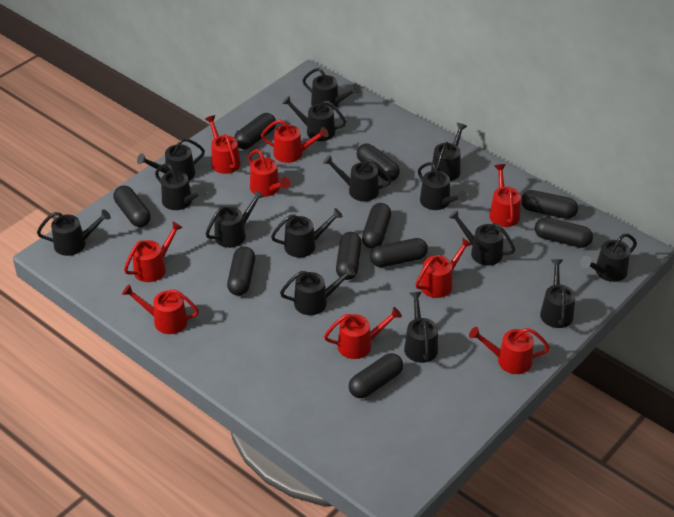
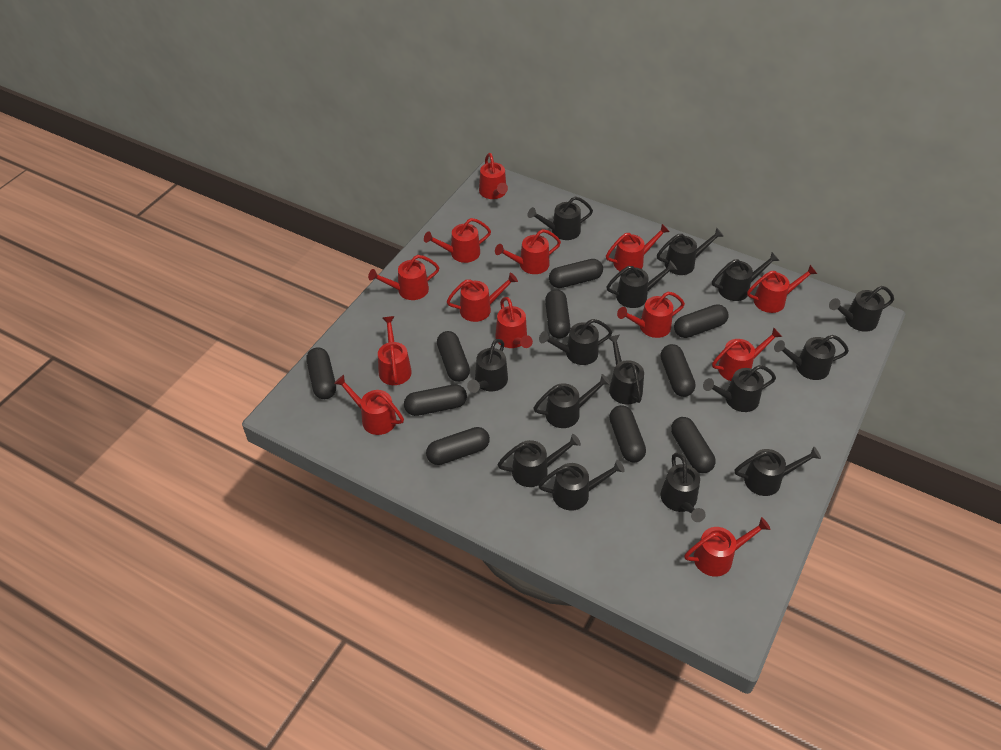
red watering can: 9 -> 13

